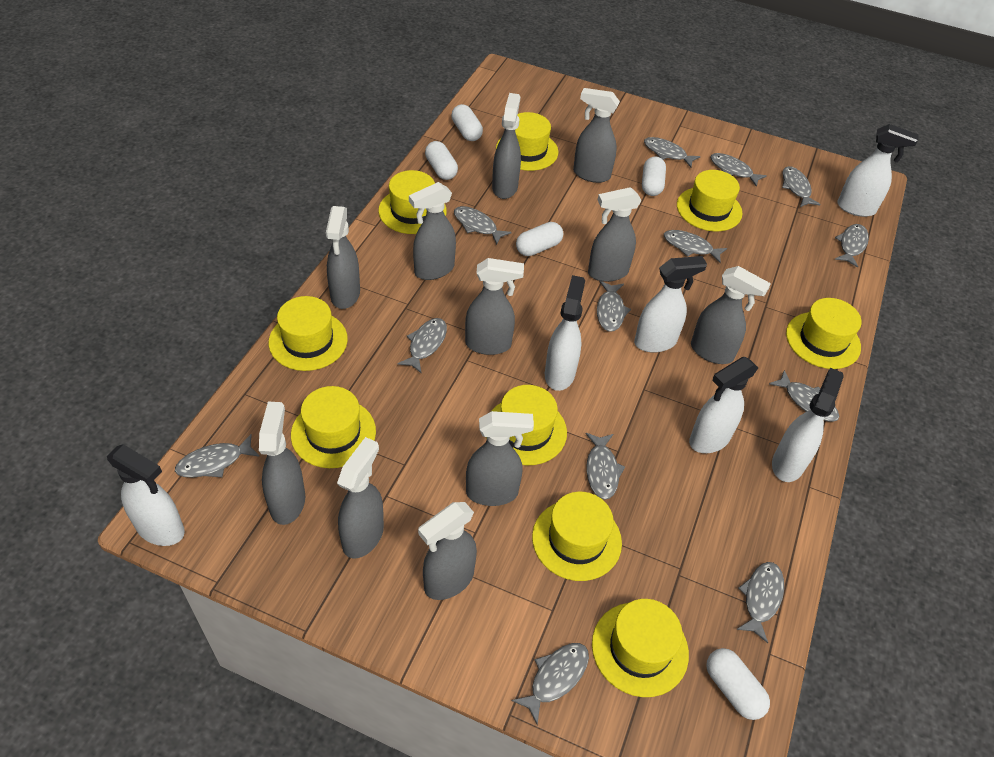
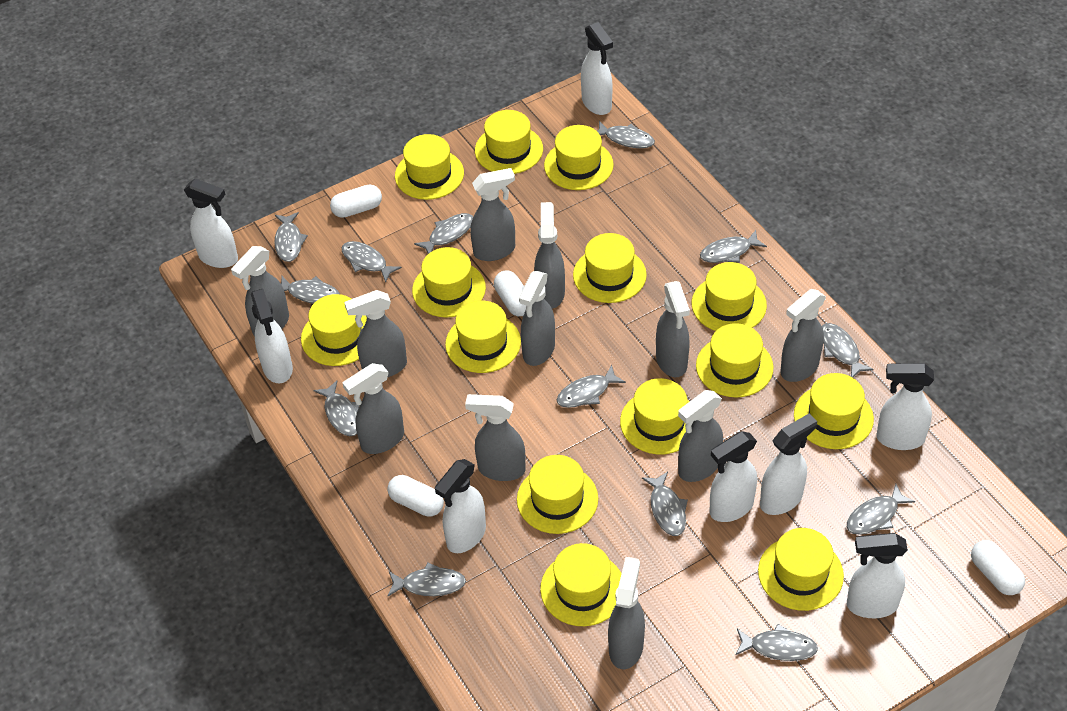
white capsule: 5 -> 4
white spray bottle: 6 -> 8
yellow hat: 9 -> 14

